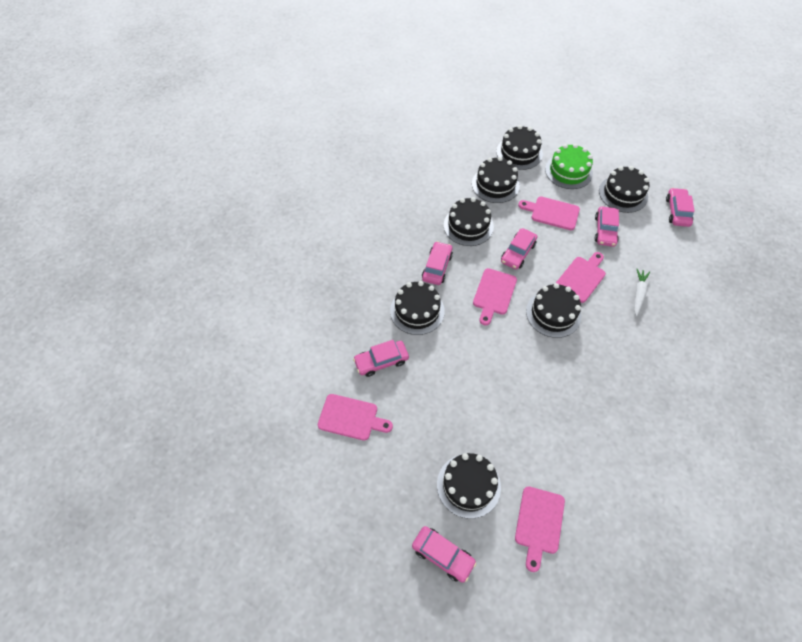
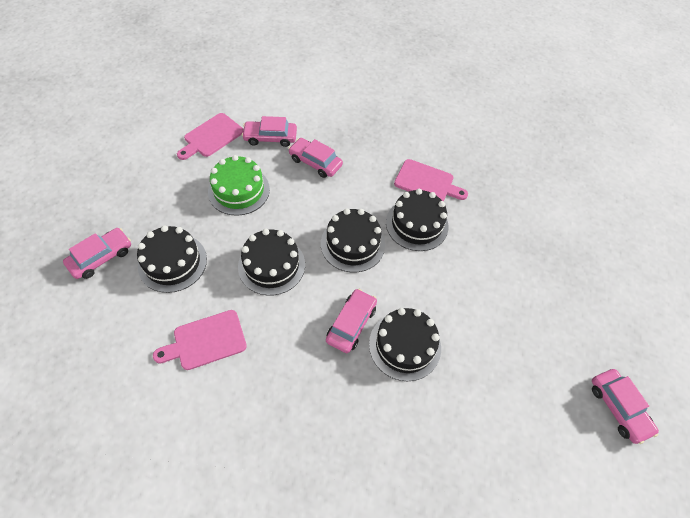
black cake: 7 -> 5
pink car: 6 -> 5
pink cutting board: 5 -> 3
white carrot: 1 -> 0

